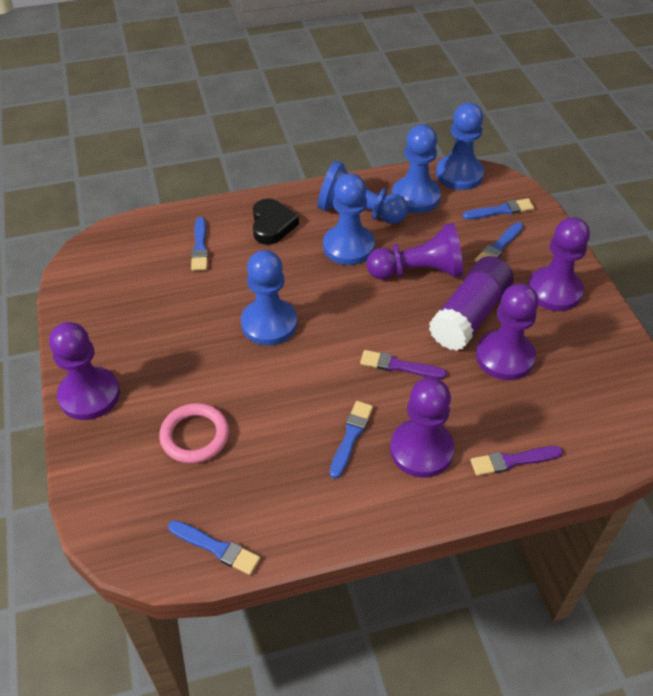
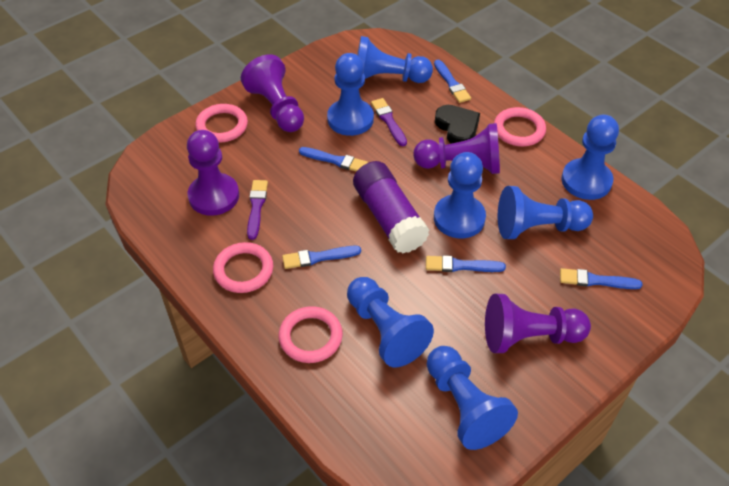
blue pawn: 5 -> 7
pink ring: 1 -> 4
purple pawn: 5 -> 4

